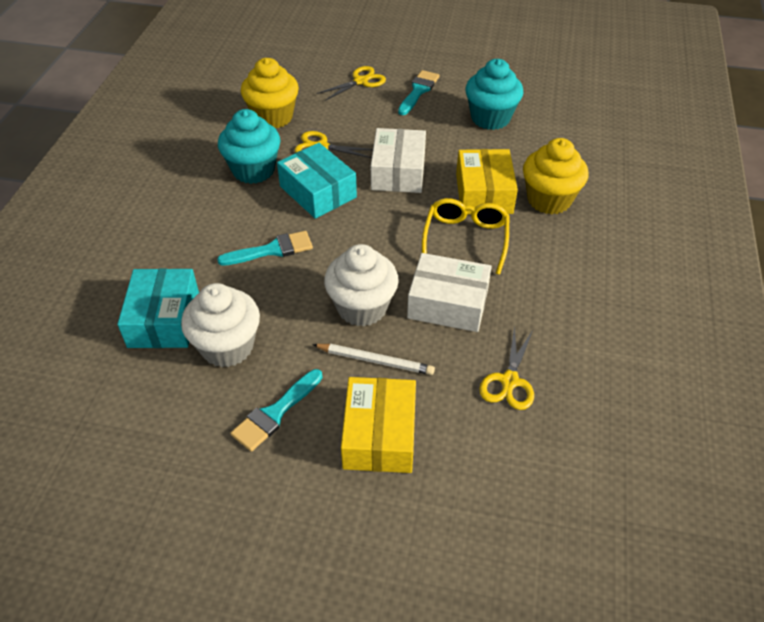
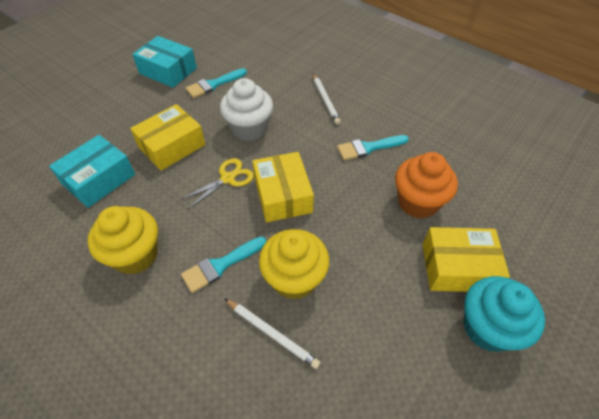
orange cupcake: 0 -> 1
turquoise cupcake: 2 -> 1
white box: 2 -> 0
white cupcake: 2 -> 1
white pencil: 1 -> 2
yellow box: 2 -> 3
yellow glasses: 1 -> 0
yellow scissors: 3 -> 1

